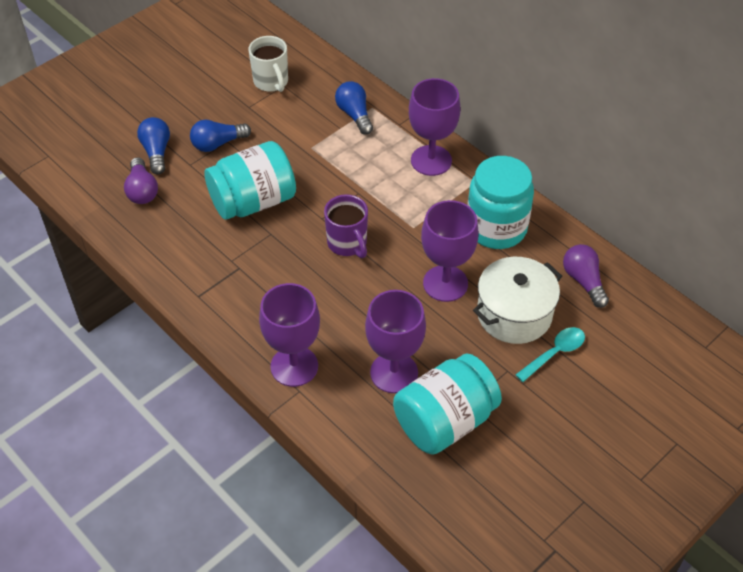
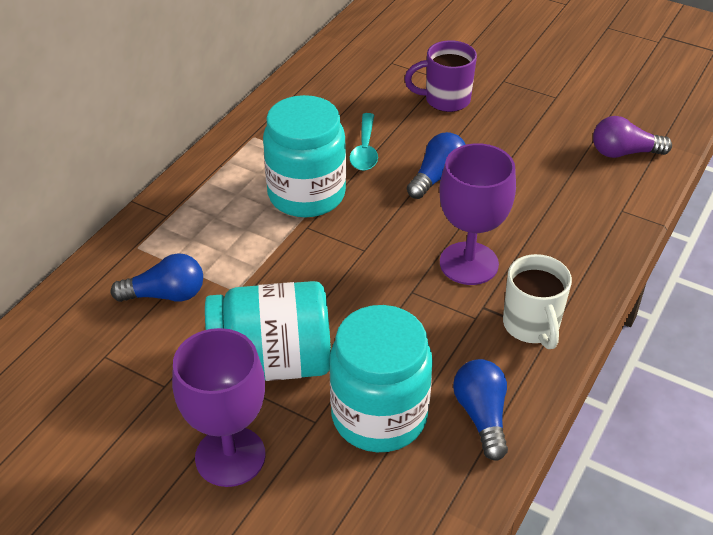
purple goblet: 4 -> 2
purple light bulb: 2 -> 1
white pot: 1 -> 0

